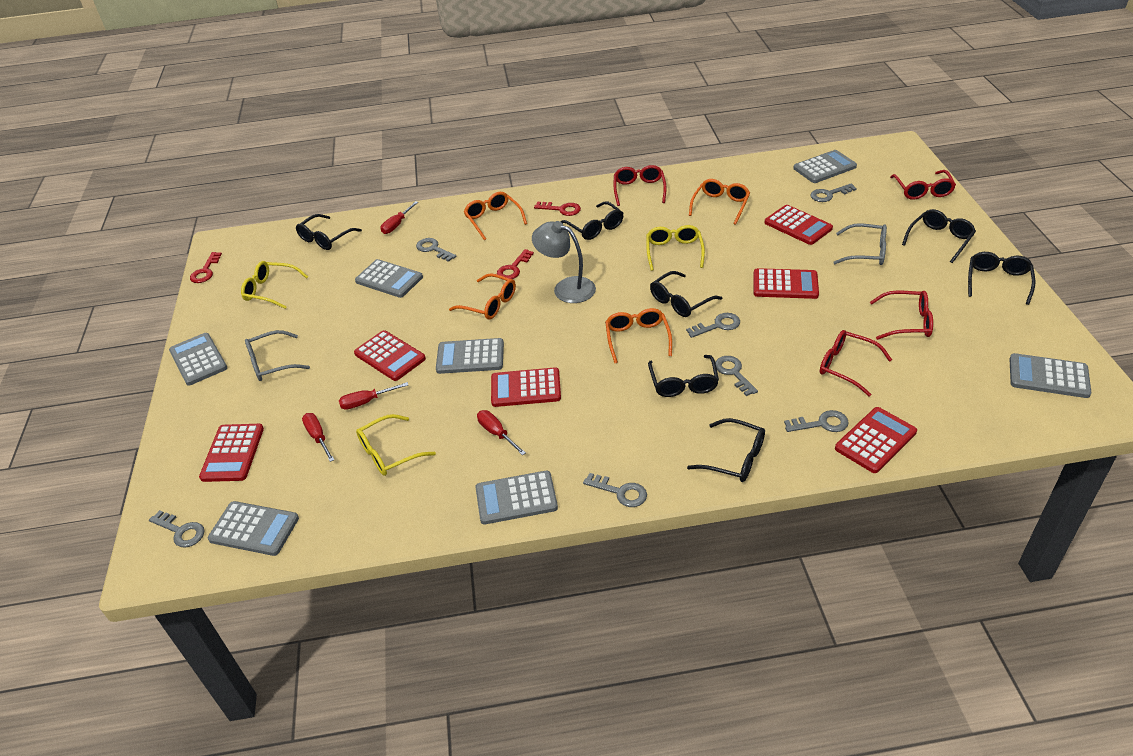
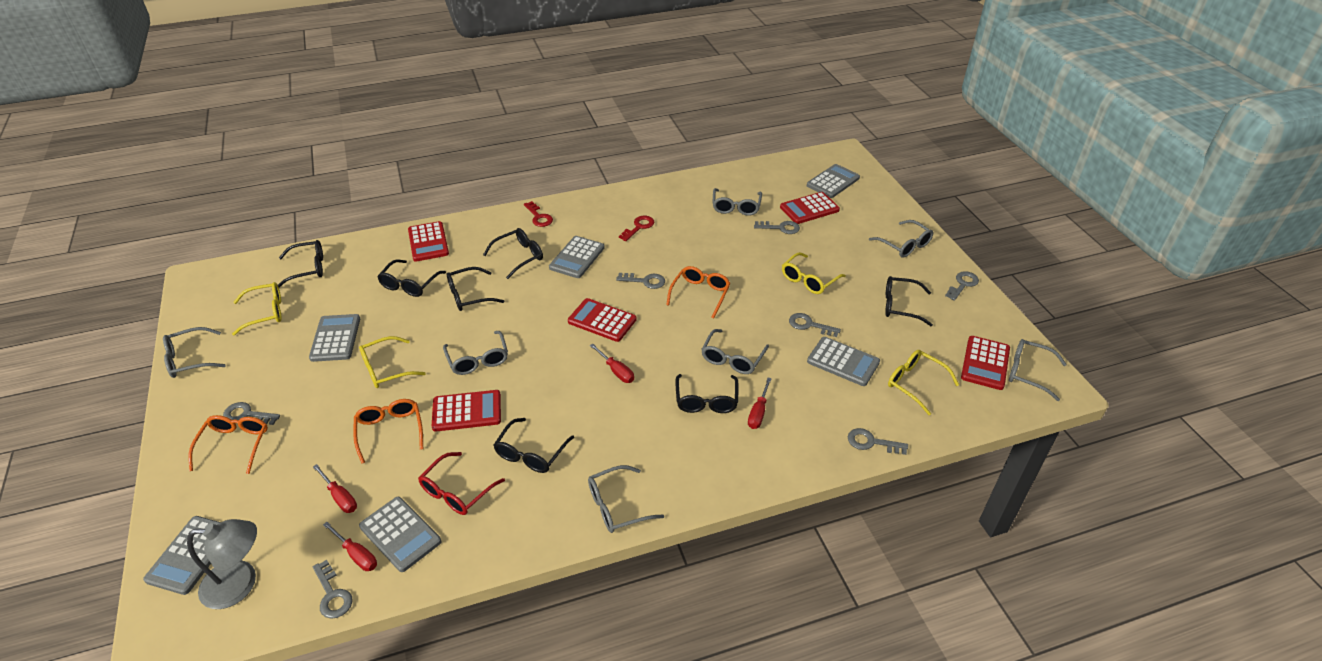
grey calculator: 7 -> 6
grey glasses: 2 -> 7
orange glasses: 4 -> 3
red calculator: 6 -> 5
red glasses: 4 -> 1
red key: 3 -> 2
yellow glasses: 3 -> 4

